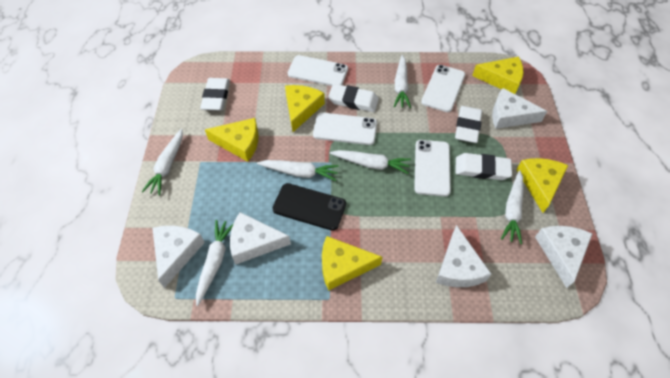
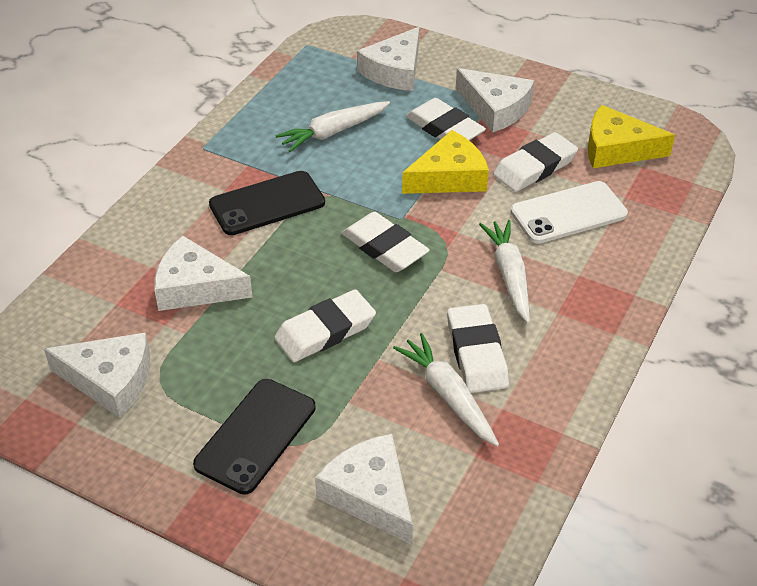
black phone: 1 -> 2
white carrot: 6 -> 3
white eraser: 4 -> 5
white phone: 4 -> 1
yellow cheese: 5 -> 2

